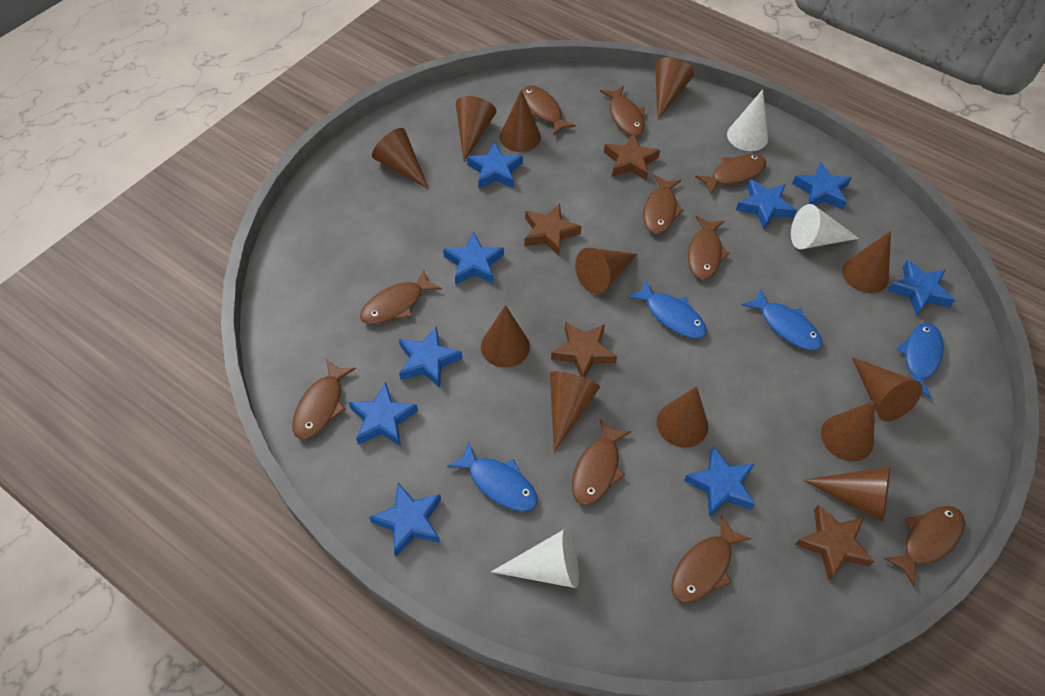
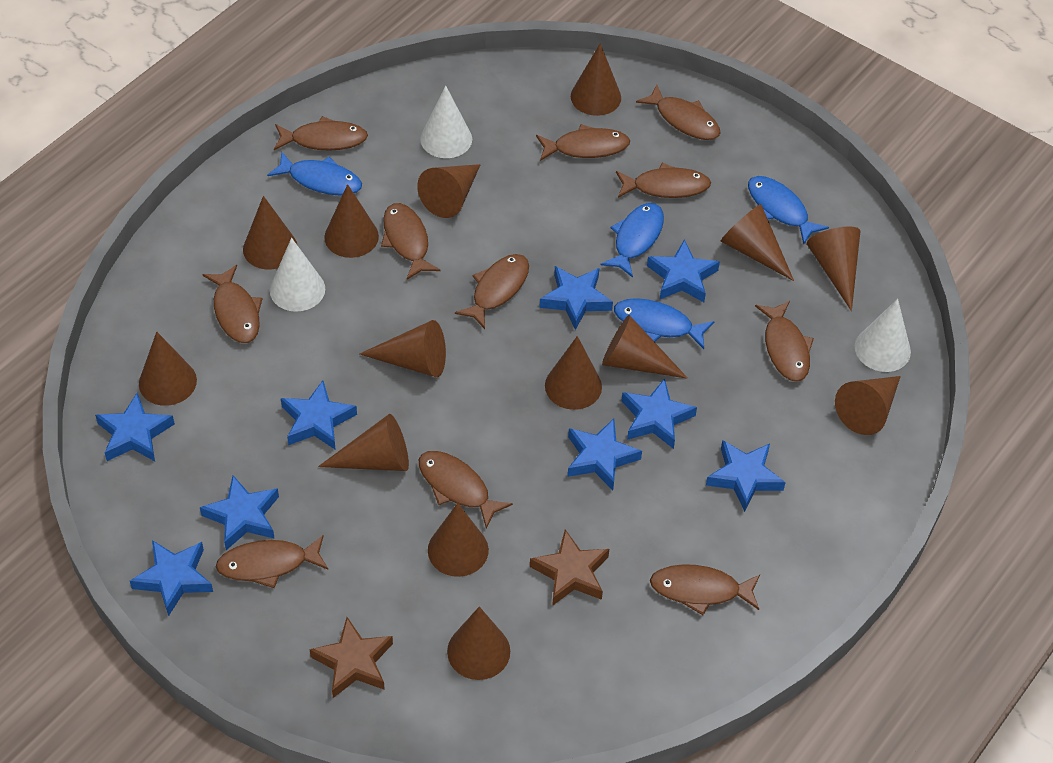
brown cone: 12 -> 14
brown fish: 10 -> 11
brown star: 4 -> 2

